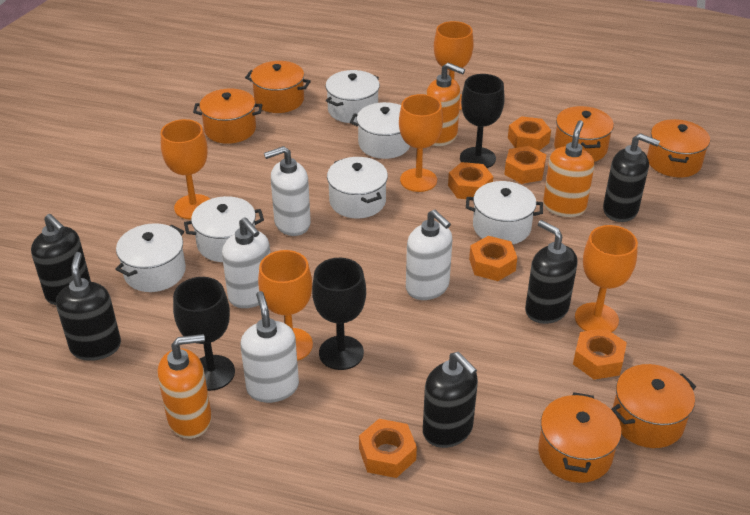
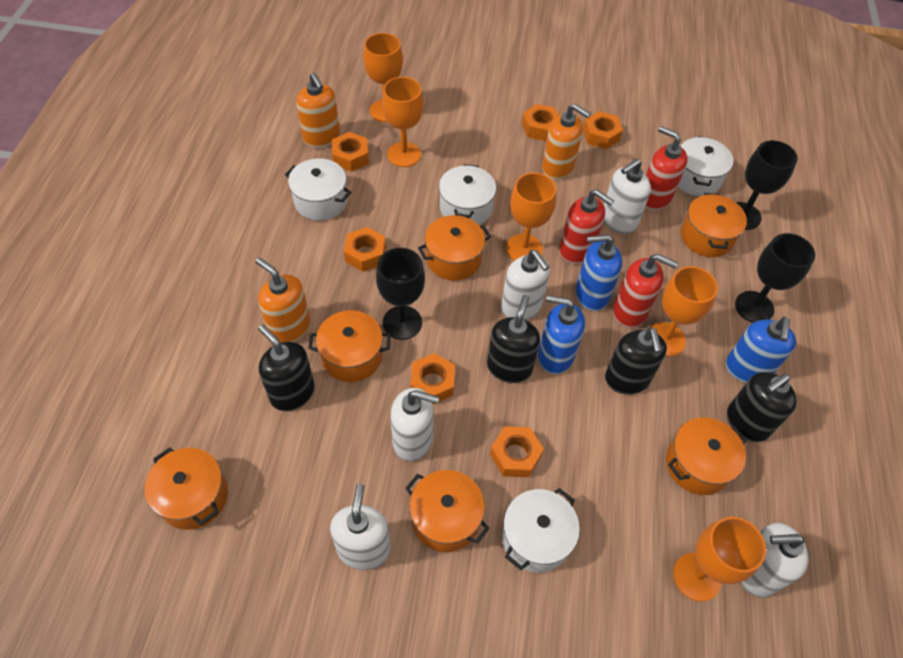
black soap dispenser: 5 -> 4
blue soap dispenser: 0 -> 3
red soap dispenser: 0 -> 3
white pot: 6 -> 4
white soap dispenser: 4 -> 5

